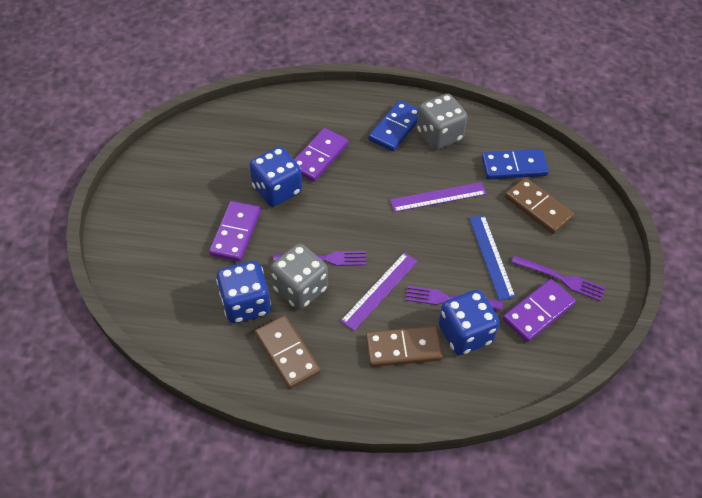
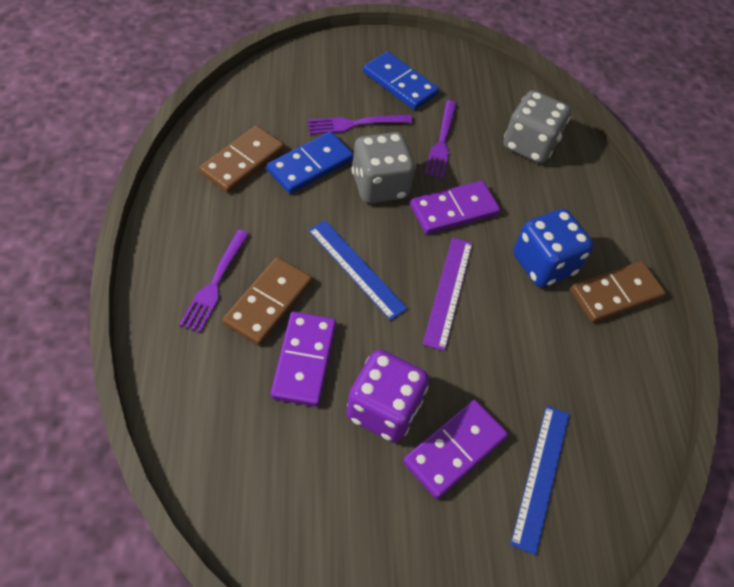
blue dice: 3 -> 1
blue ruler: 1 -> 2
purple dice: 0 -> 1
purple ruler: 2 -> 1

